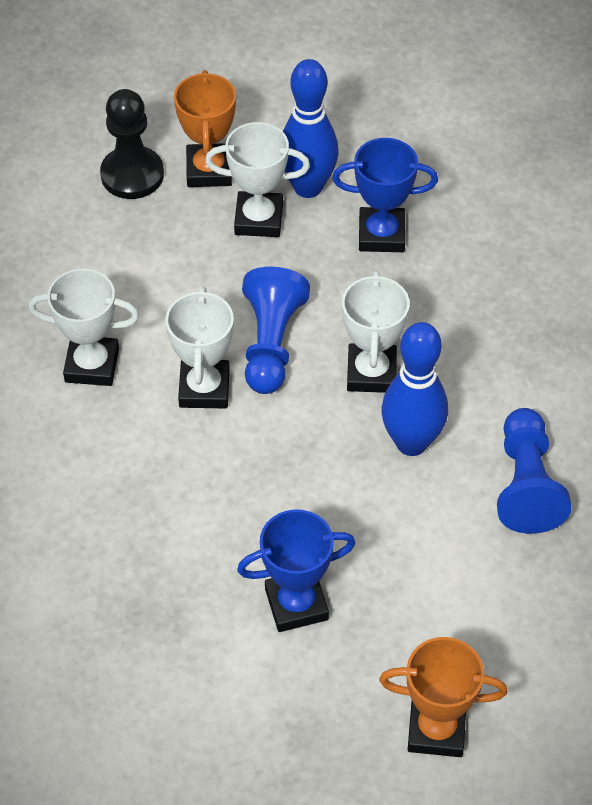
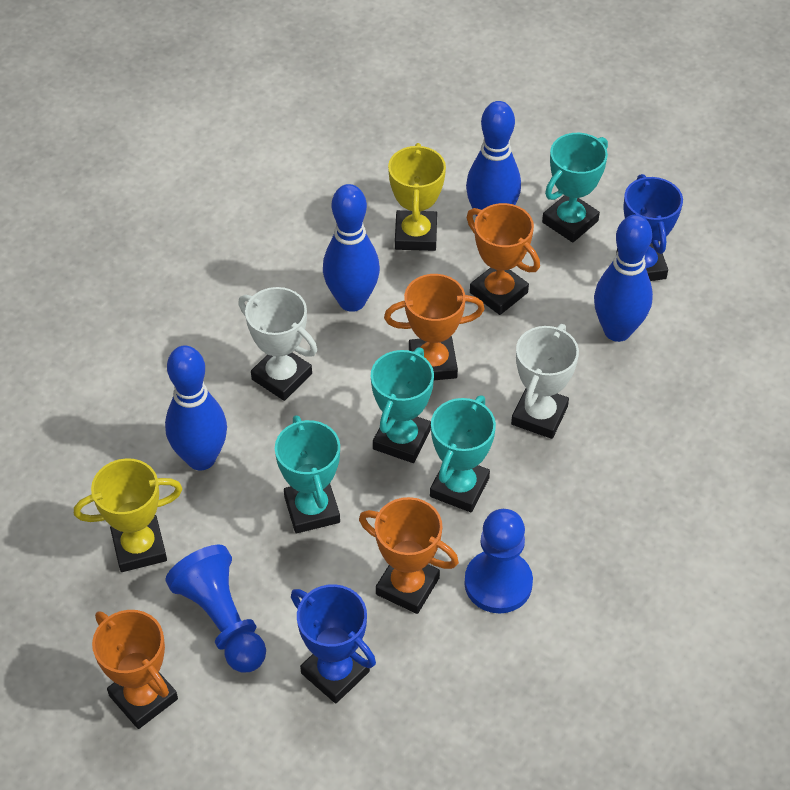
black pawn: 1 -> 0
blue bowling pin: 2 -> 4
orange trophy: 2 -> 4
turquoise trophy: 0 -> 4
white trophy: 4 -> 2
yellow trophy: 0 -> 2

